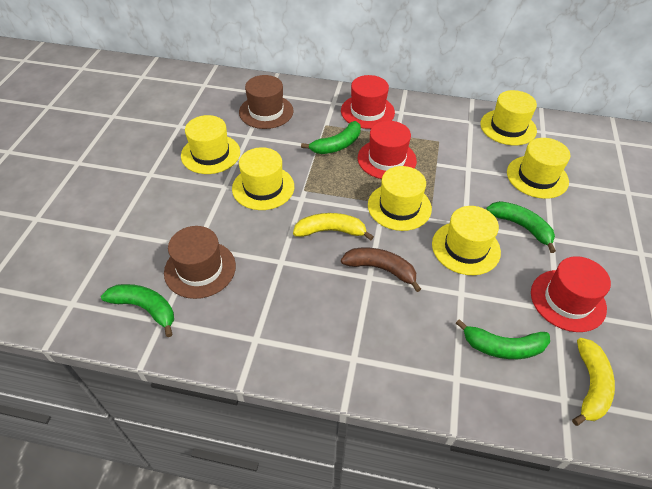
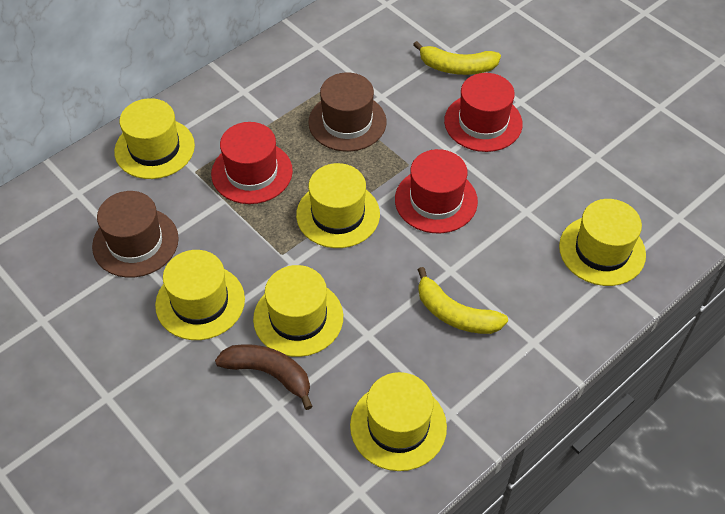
green banana: 4 -> 0

